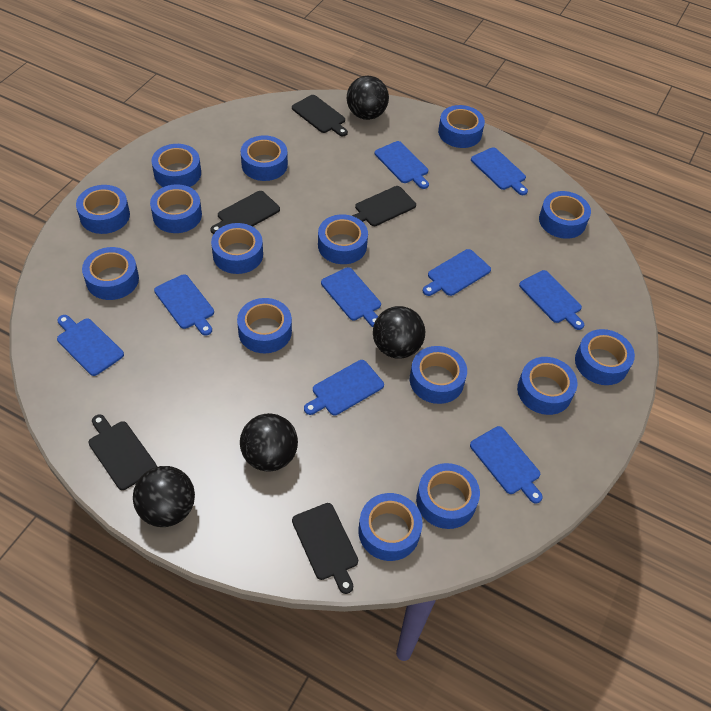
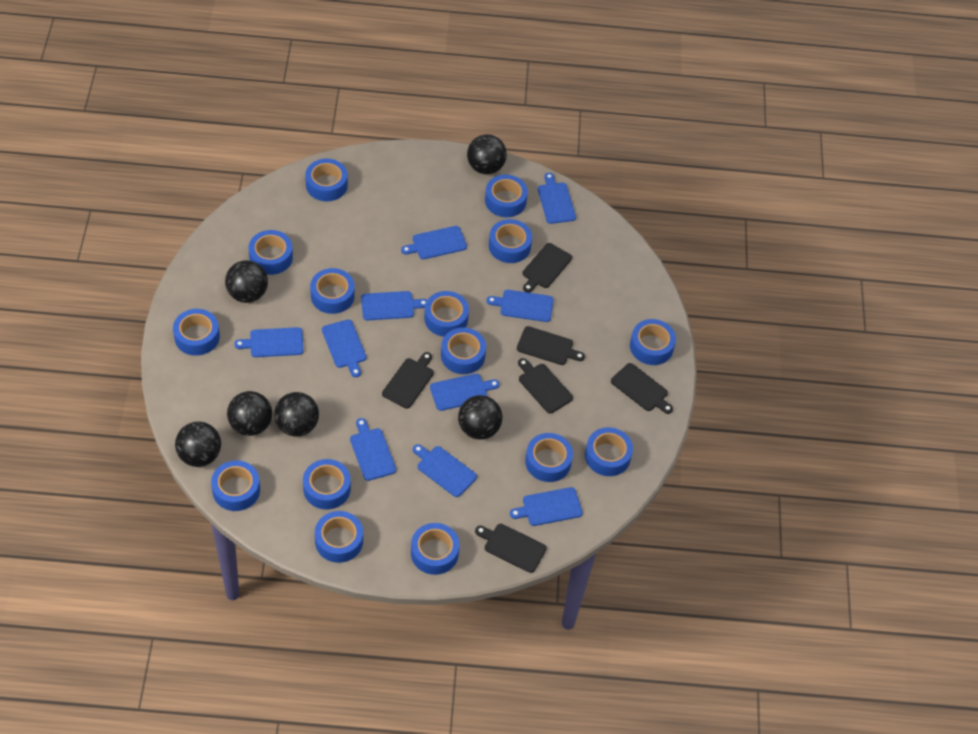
black ball: 4 -> 6
black cutting board: 5 -> 6
blue cutting board: 9 -> 10

